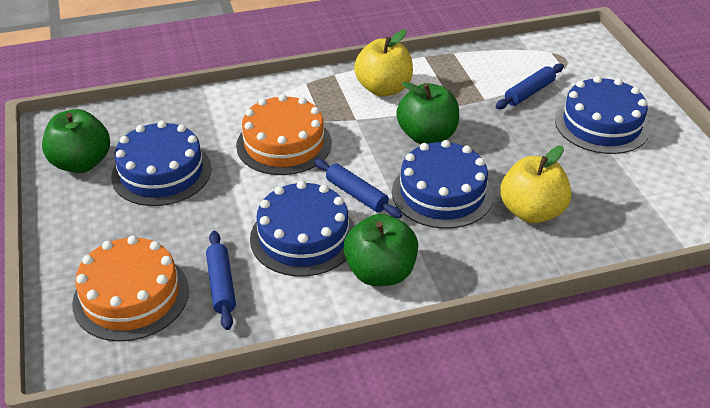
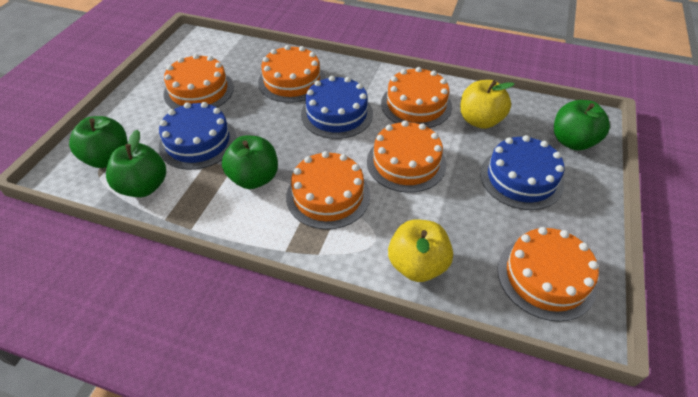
blue cake: 4 -> 3
blue rolling pin: 3 -> 0
green apple: 3 -> 4
orange cake: 2 -> 6

